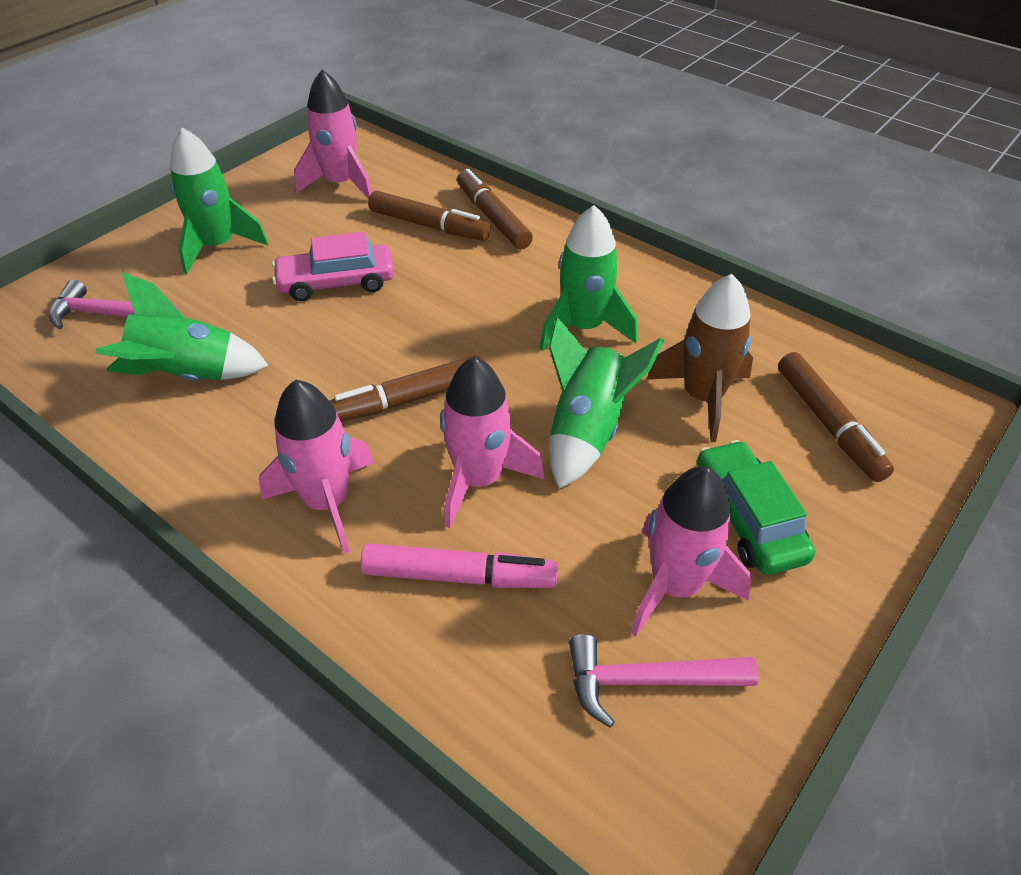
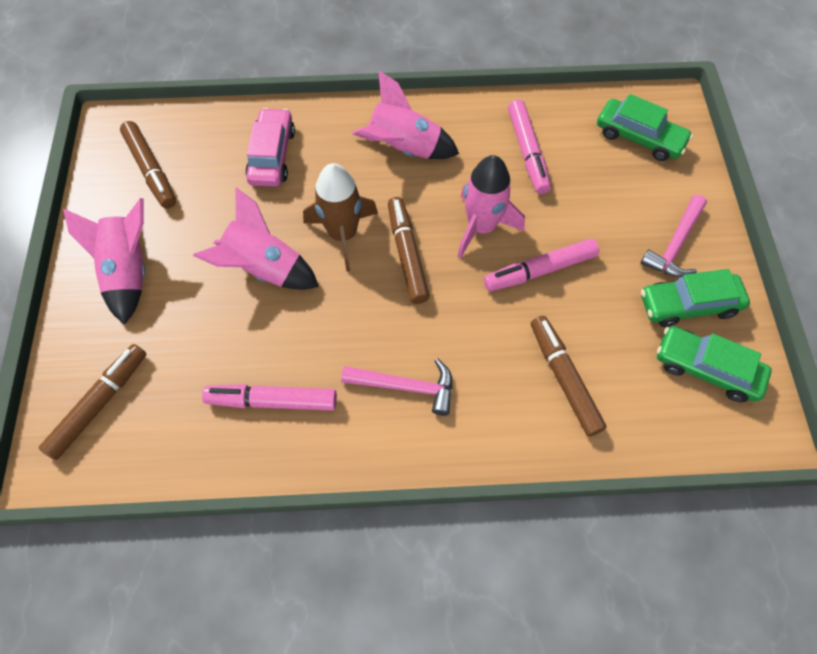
green car: 1 -> 3
green rocket: 4 -> 0
pink marker: 1 -> 3

